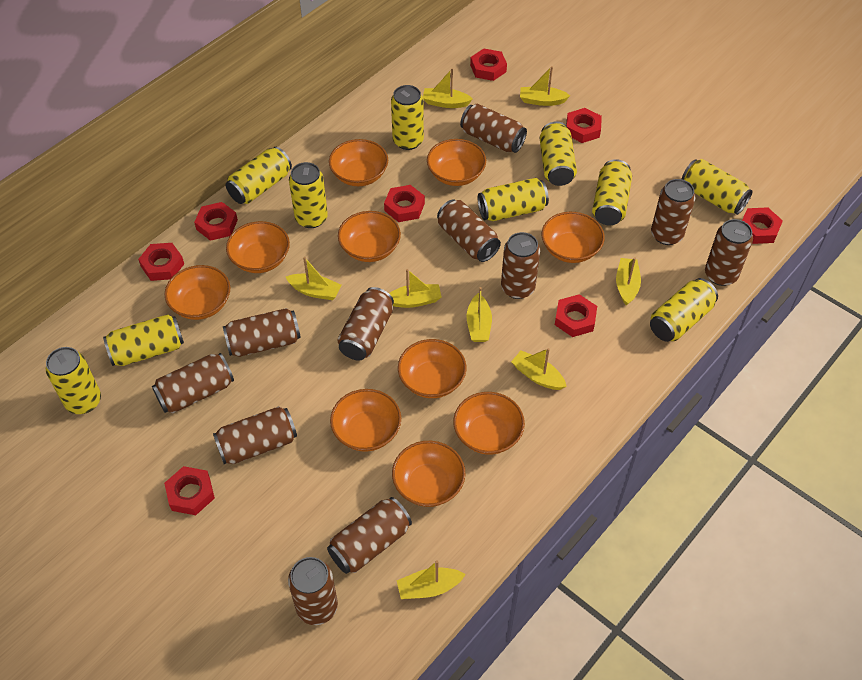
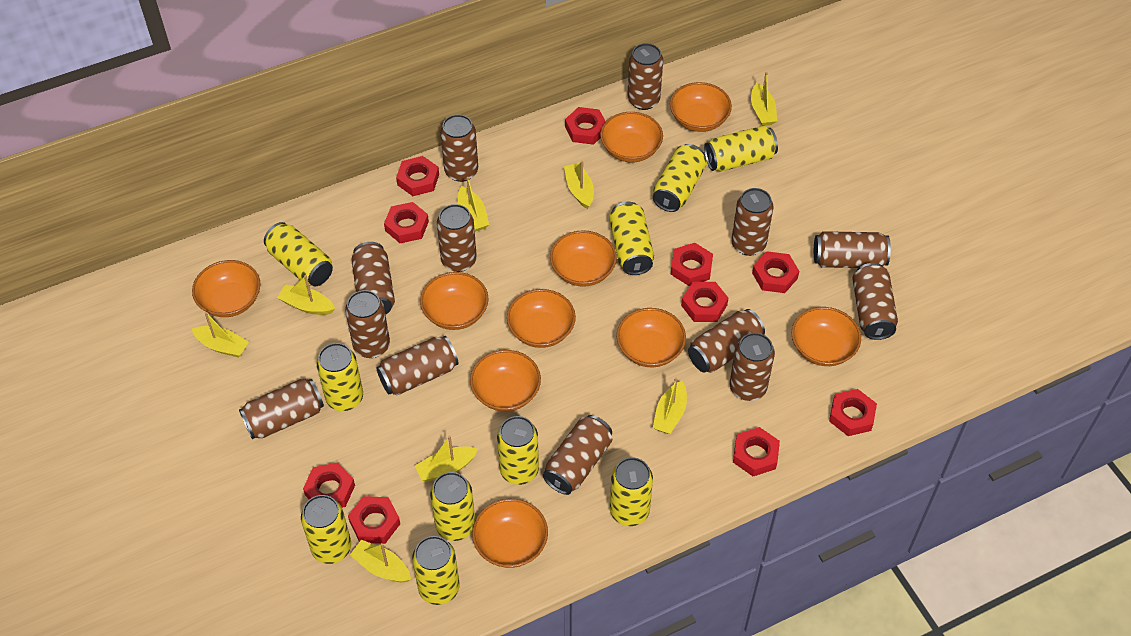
brown can: 11 -> 13
red nut: 8 -> 10

